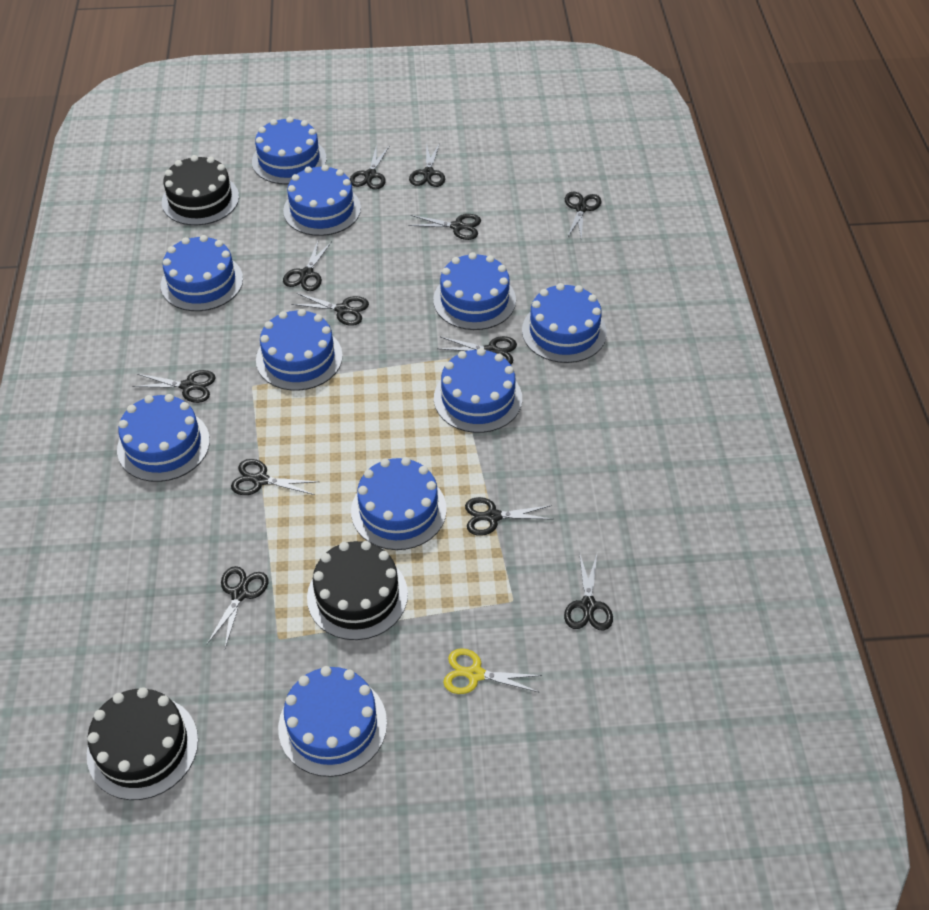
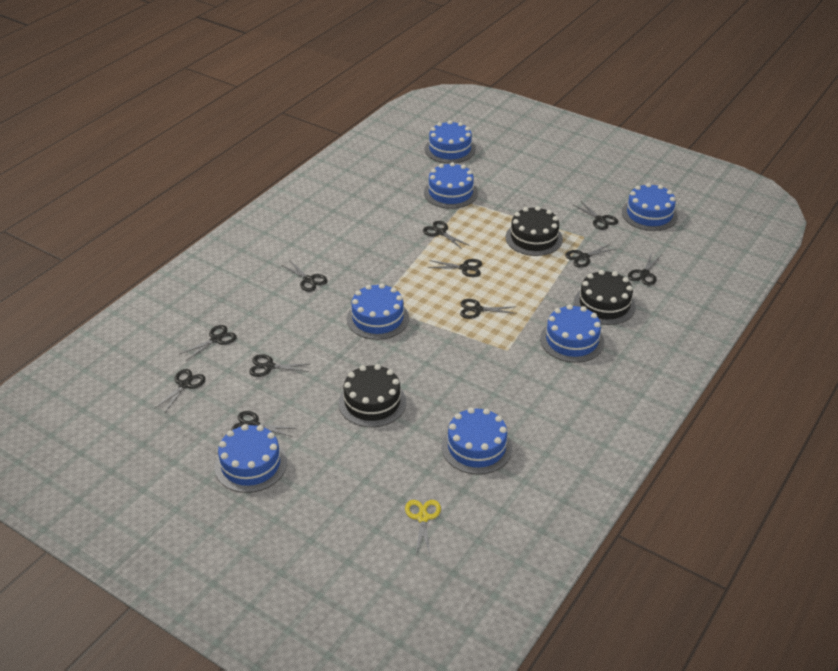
black scissors: 12 -> 11
blue cake: 10 -> 7

